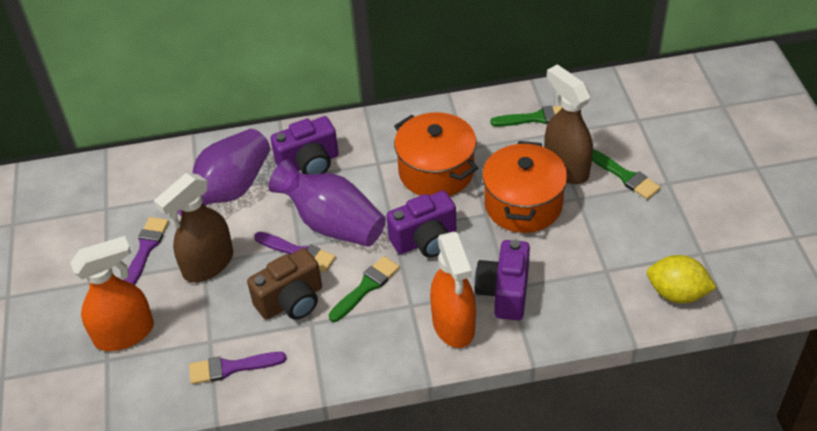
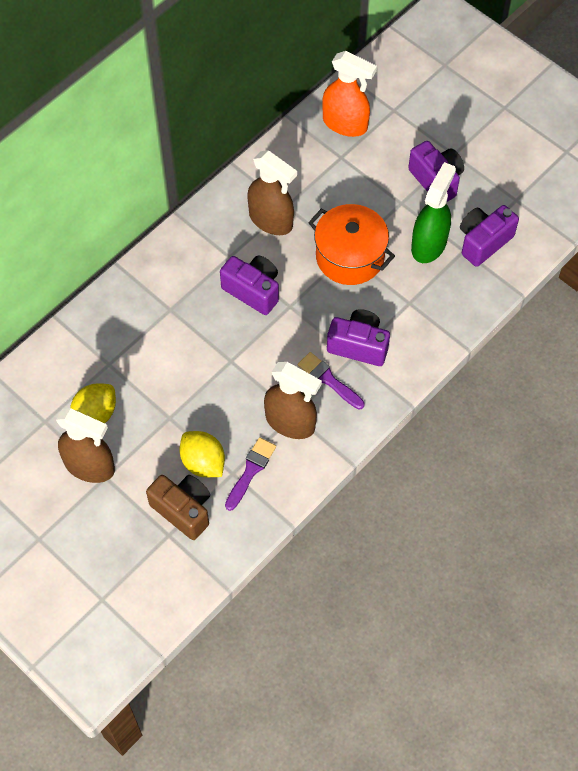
brown spray bottle: 2 -> 3
green brush: 3 -> 0
green spray bottle: 0 -> 1
orange pot: 2 -> 1
orange spray bottle: 2 -> 1
purple brush: 3 -> 2
purple camera: 3 -> 4
purple vase: 2 -> 0
yellow lemon: 1 -> 2

